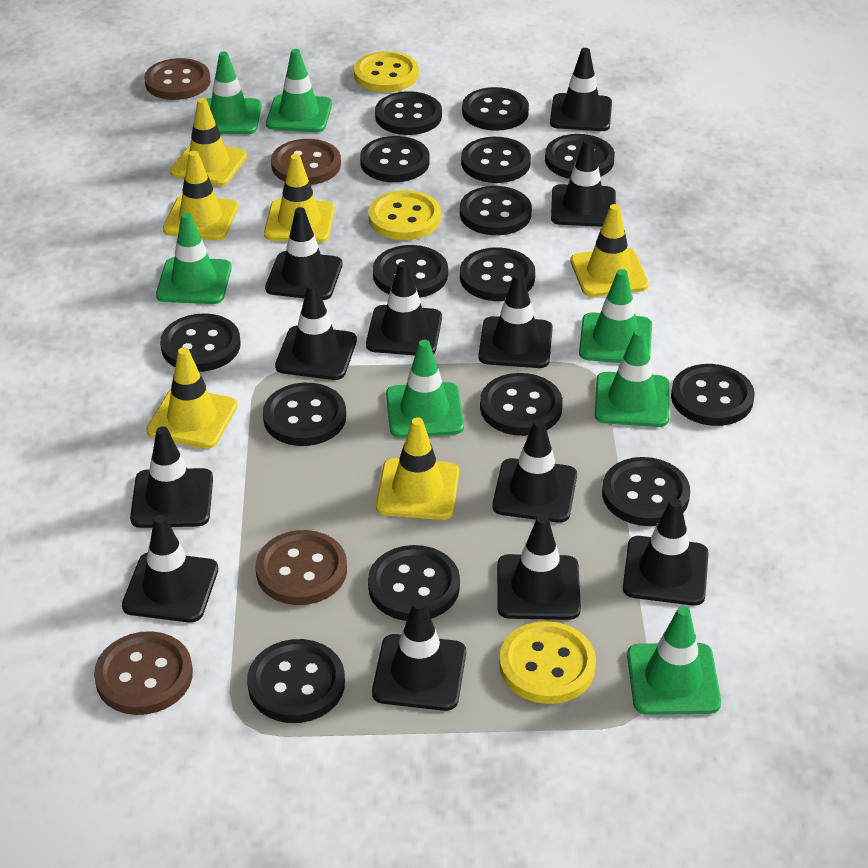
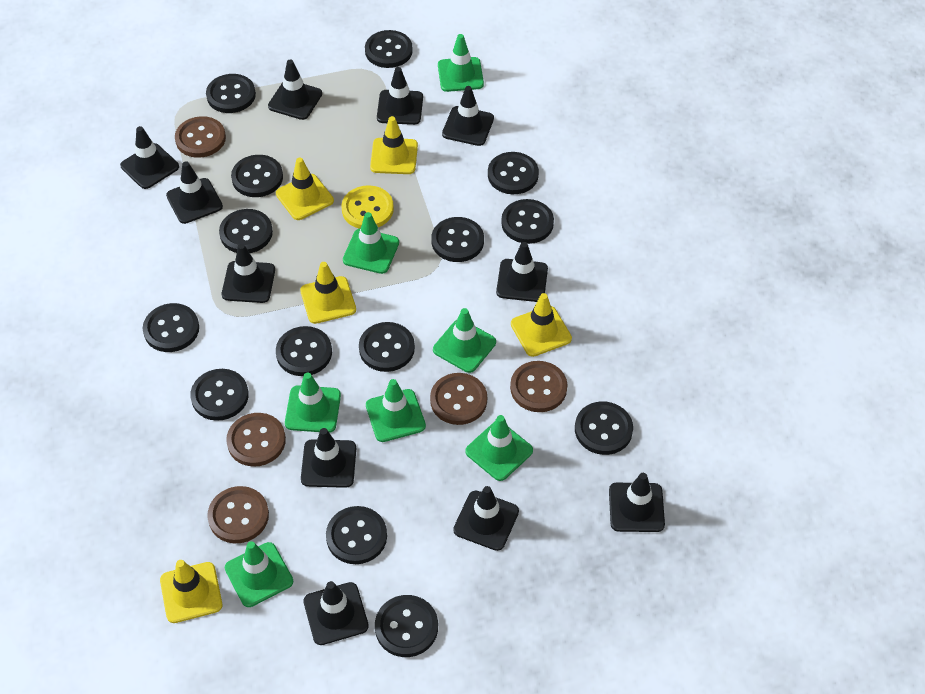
black button: 15 -> 14
black traffic cone: 12 -> 11
brown button: 4 -> 5
yellow button: 3 -> 1
yellow traffic cone: 6 -> 5

